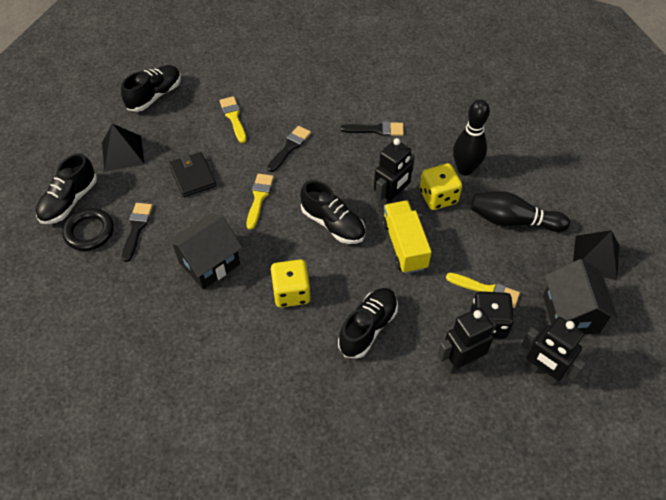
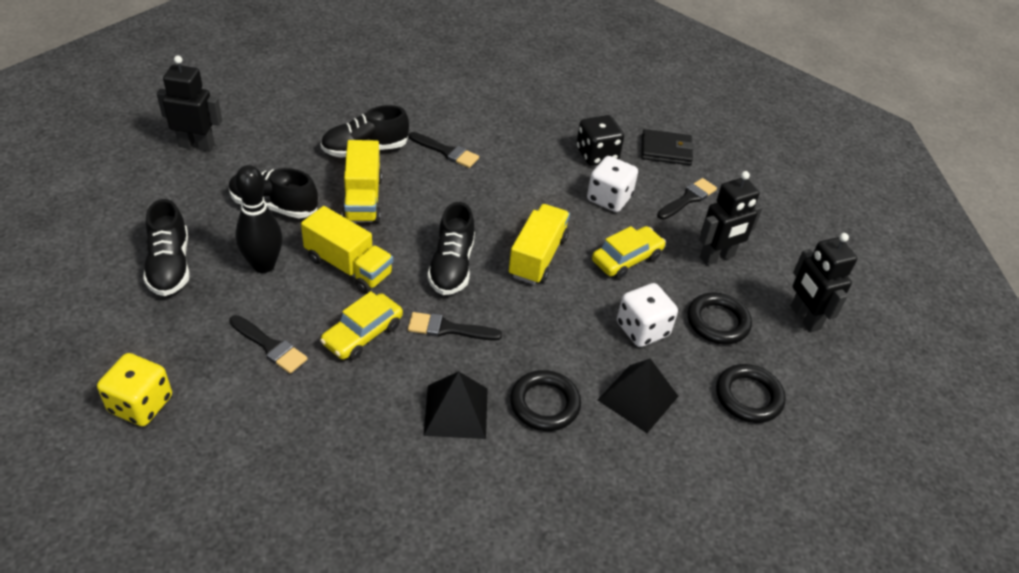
black bowling pin: 2 -> 1
black brush: 3 -> 4
black house: 2 -> 0
black ring: 1 -> 3
white dice: 0 -> 2
yellow brush: 3 -> 0
yellow car: 0 -> 2
yellow dice: 2 -> 1
yellow truck: 1 -> 3

